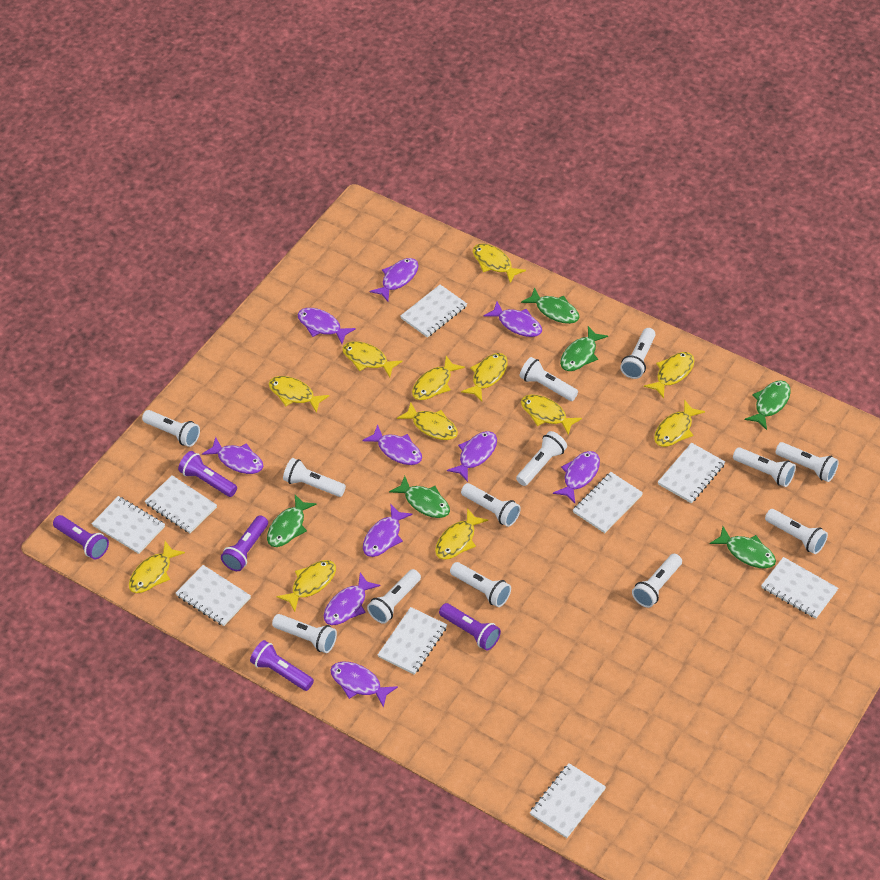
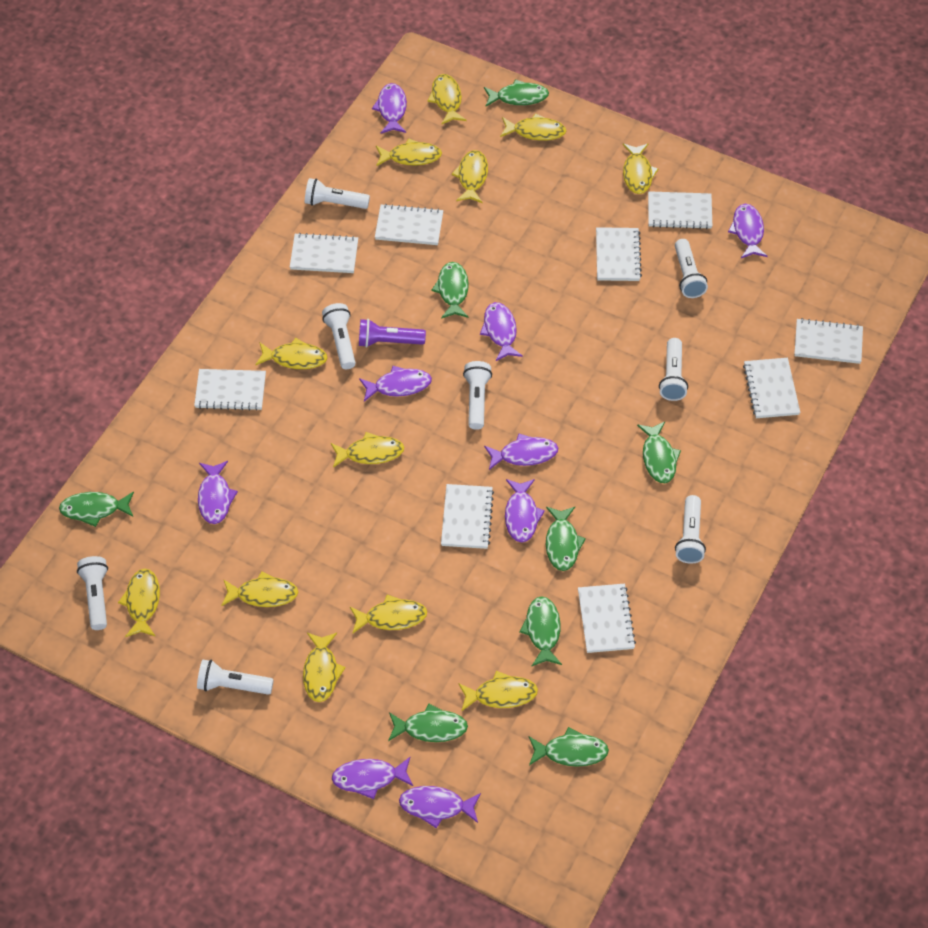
green fish: 6 -> 8
purple fish: 10 -> 9
purple flashlight: 5 -> 1
white flashlight: 13 -> 8

